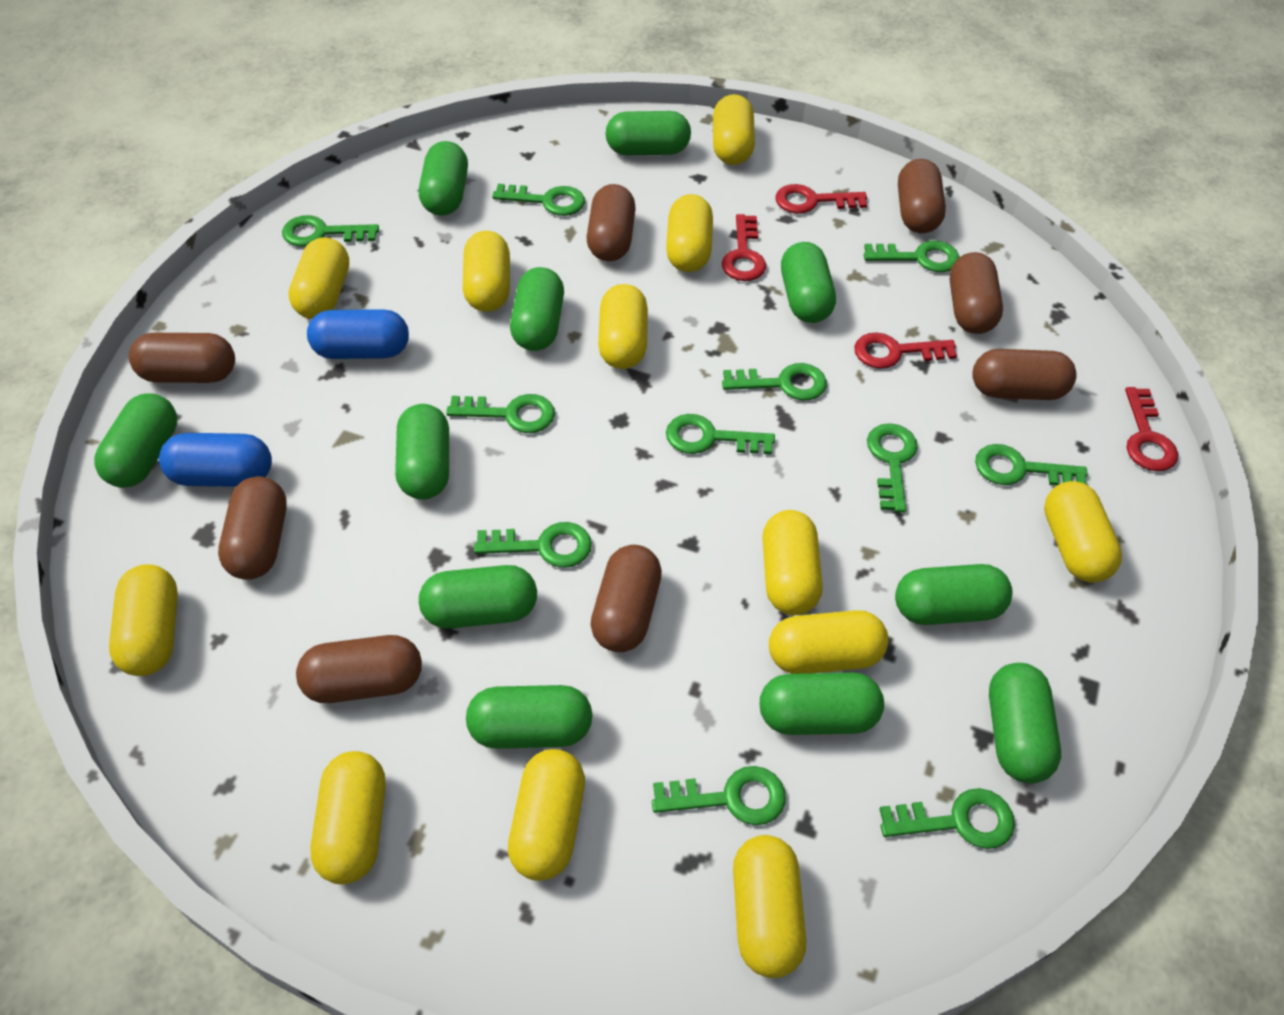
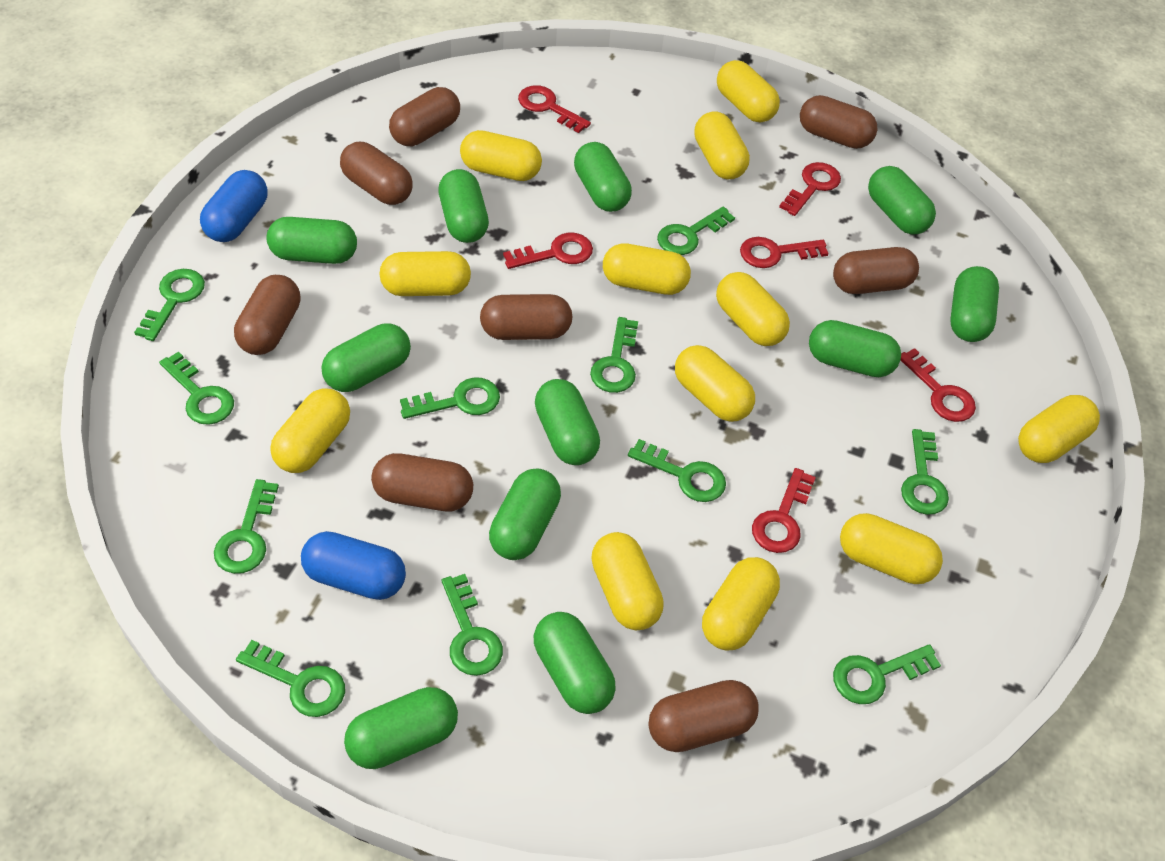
red key: 4 -> 6

